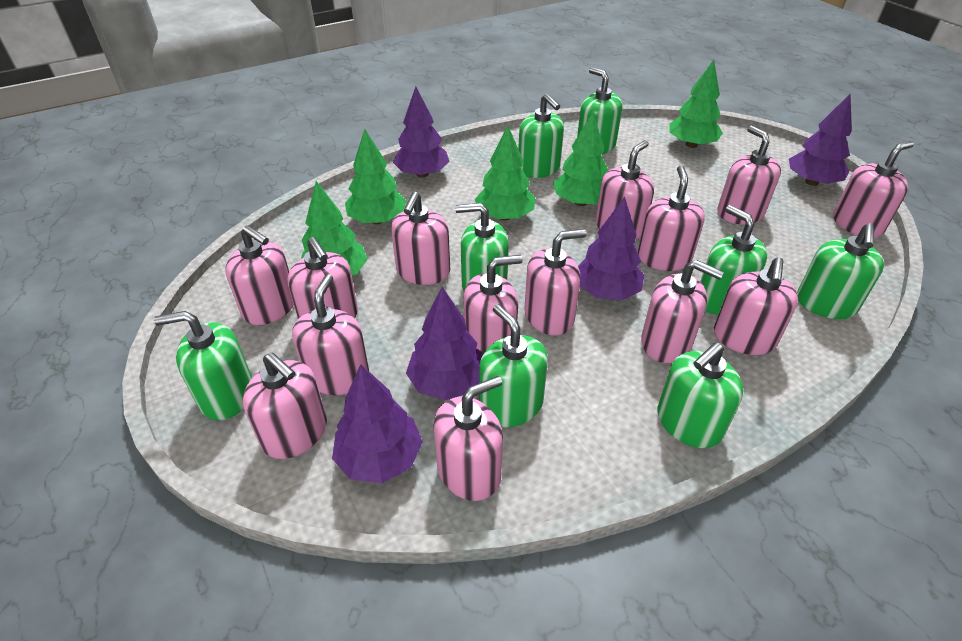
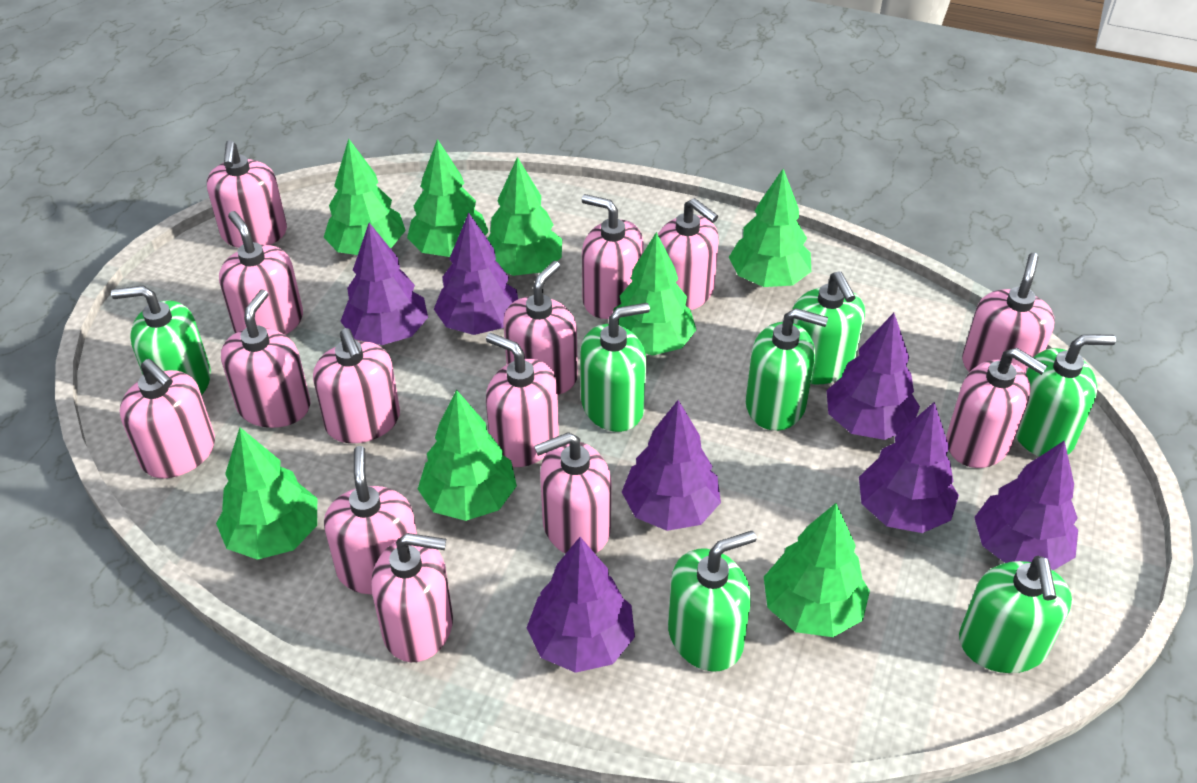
green soap dispenser: 8 -> 7
green tree: 5 -> 8
purple tree: 5 -> 7

